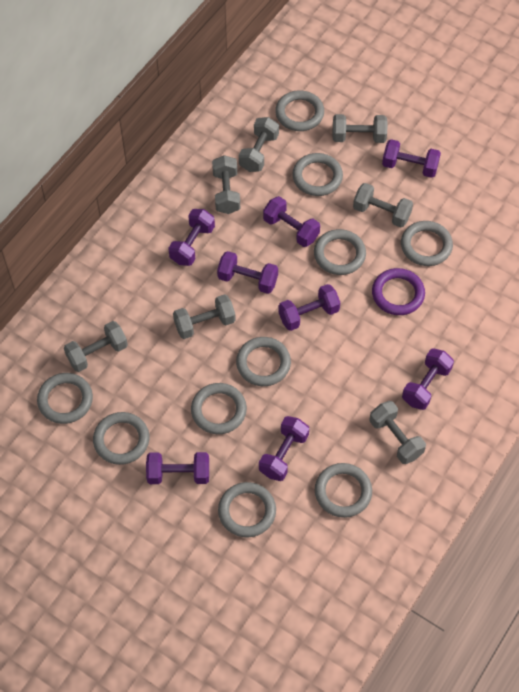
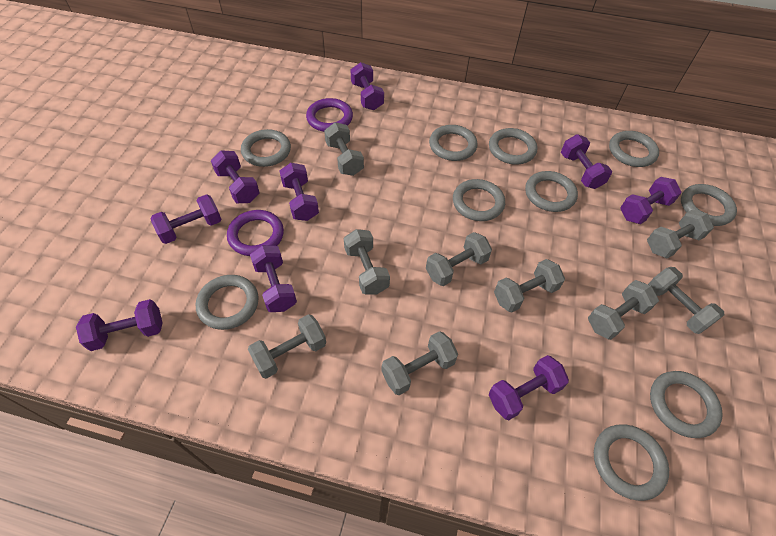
grey dumbbell: 7 -> 9
purple dumbbell: 8 -> 9
purple ring: 1 -> 2

